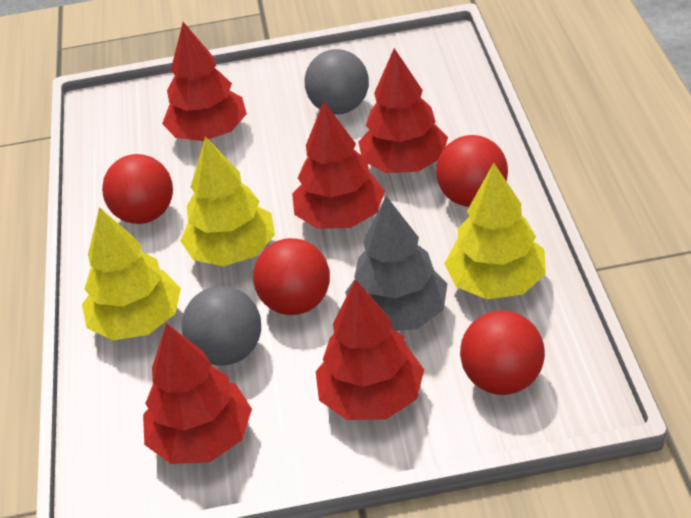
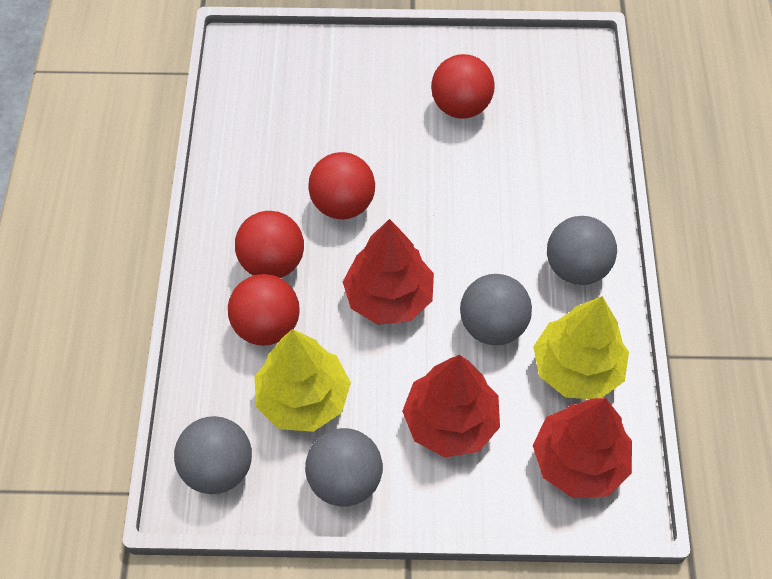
grey ball: 2 -> 4
grey tree: 1 -> 0
red tree: 5 -> 3
yellow tree: 3 -> 2

